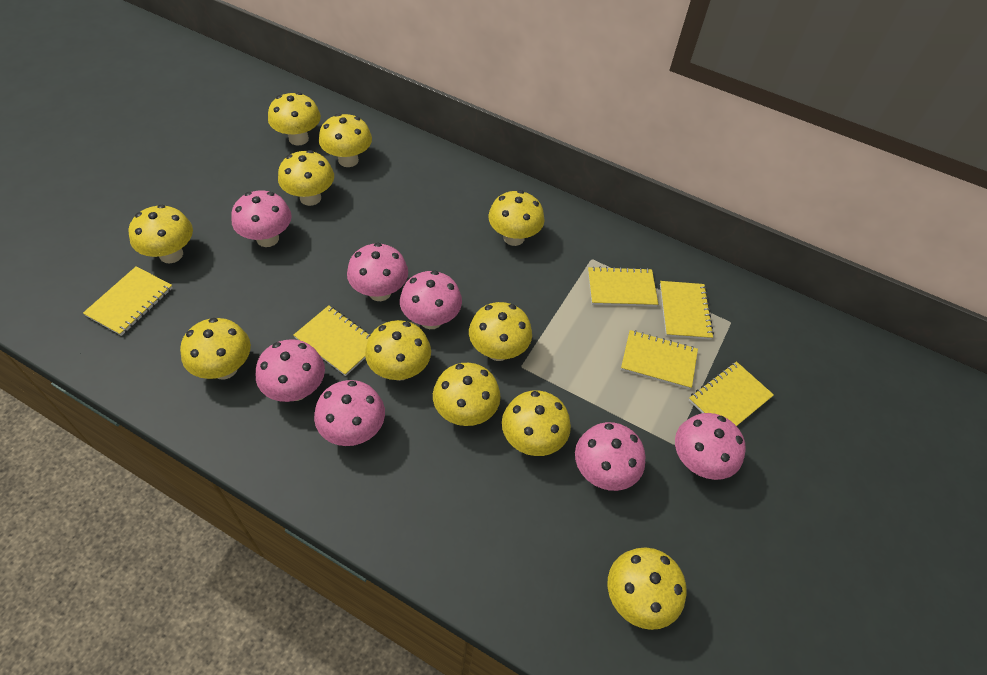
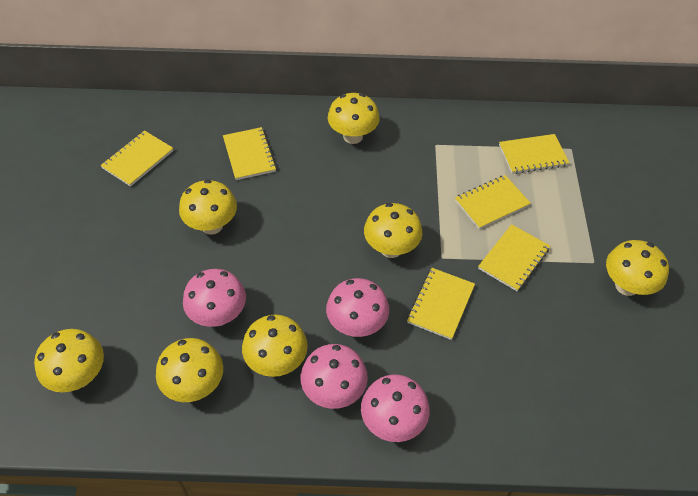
pink mushroom: 7 -> 4
yellow mushroom: 11 -> 7

